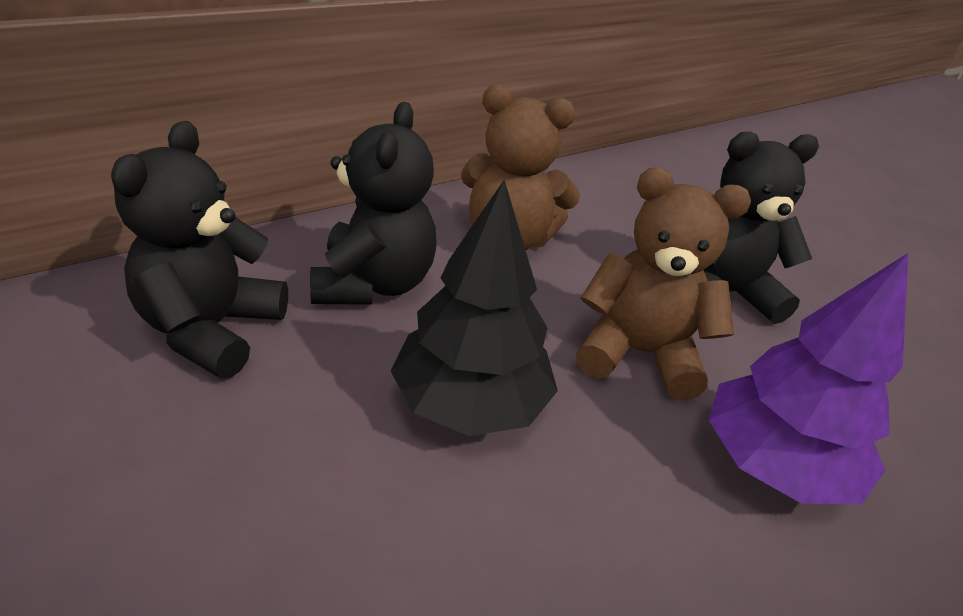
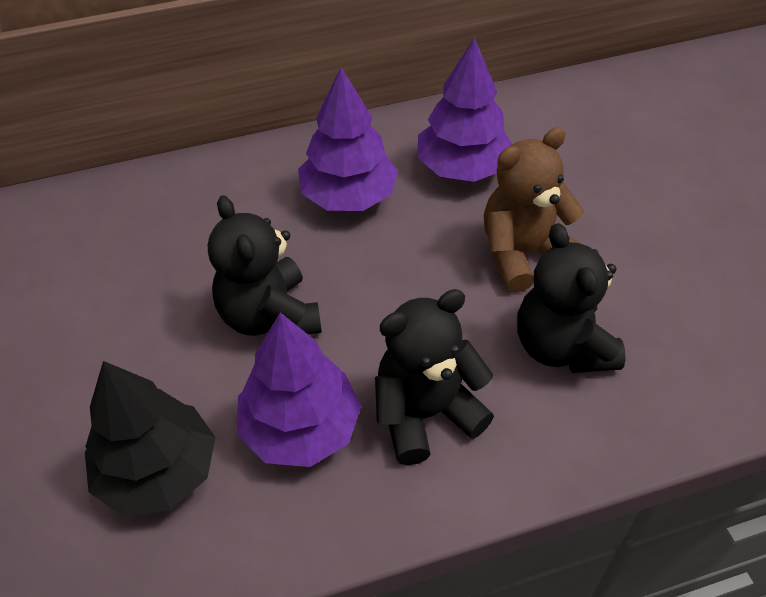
brown teddy bear: 2 -> 1
purple tree: 1 -> 3

